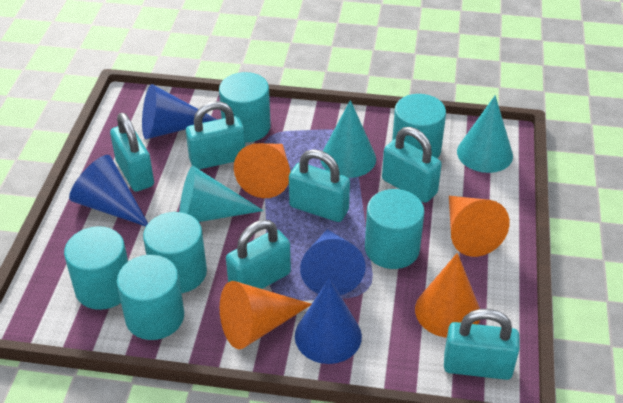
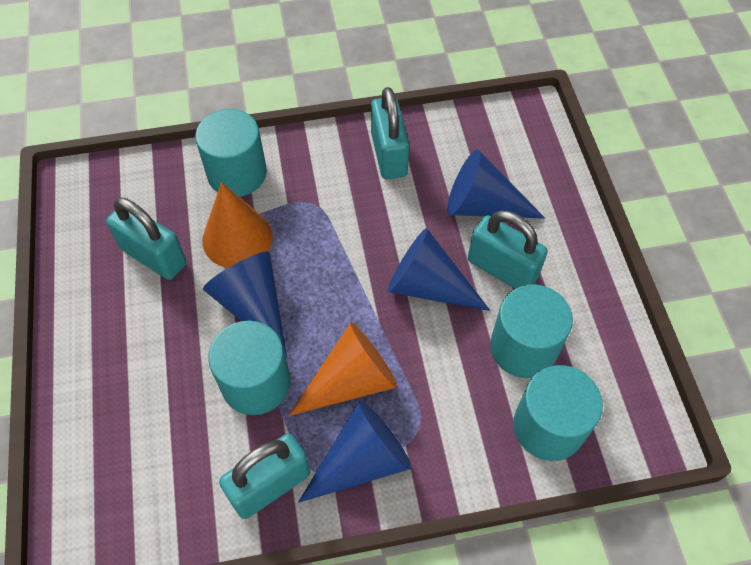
orange cone: 4 -> 2
turquoise cone: 3 -> 0
turquoise cylinder: 6 -> 4
turquoise padlock: 6 -> 4

